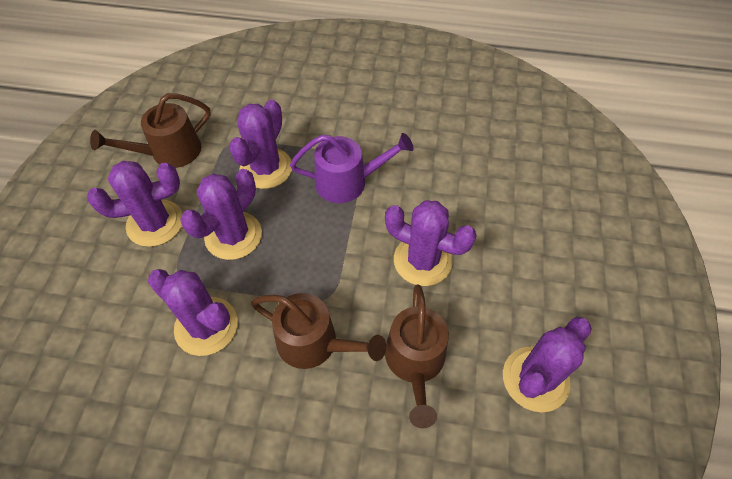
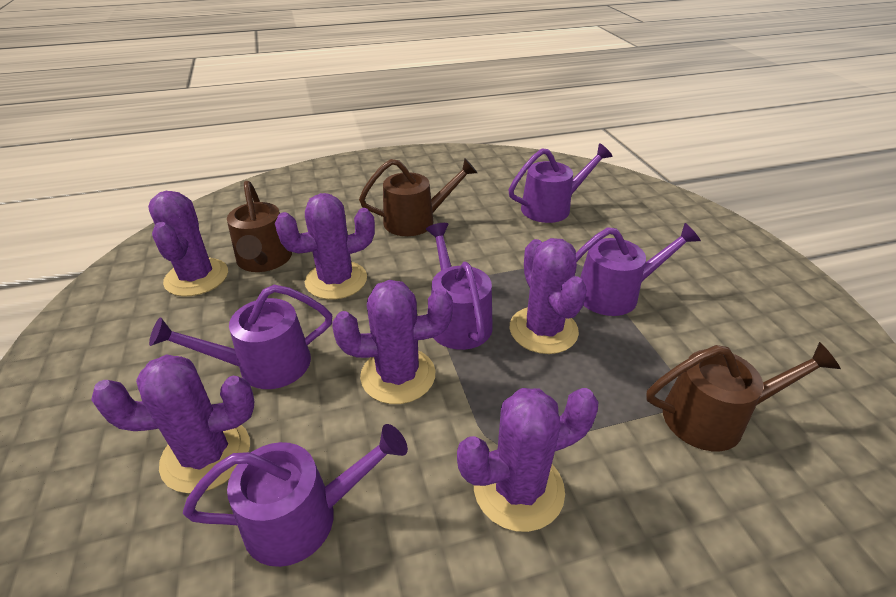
purple watering can: 1 -> 5

